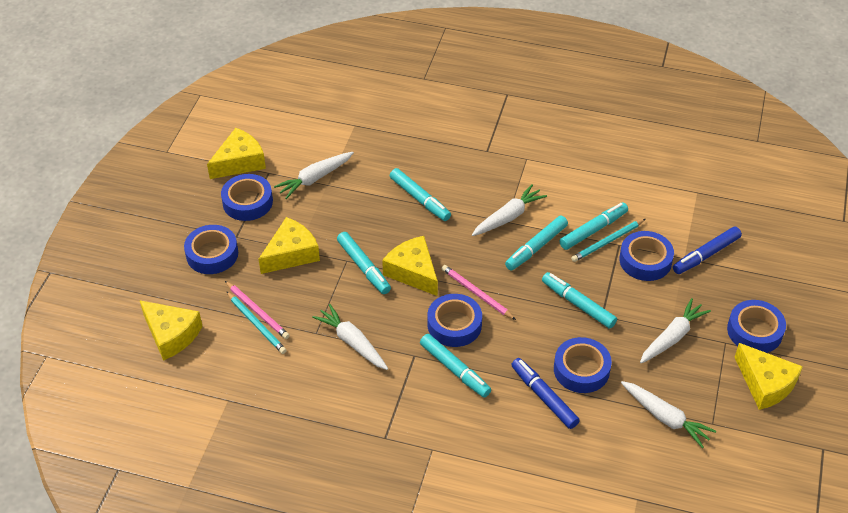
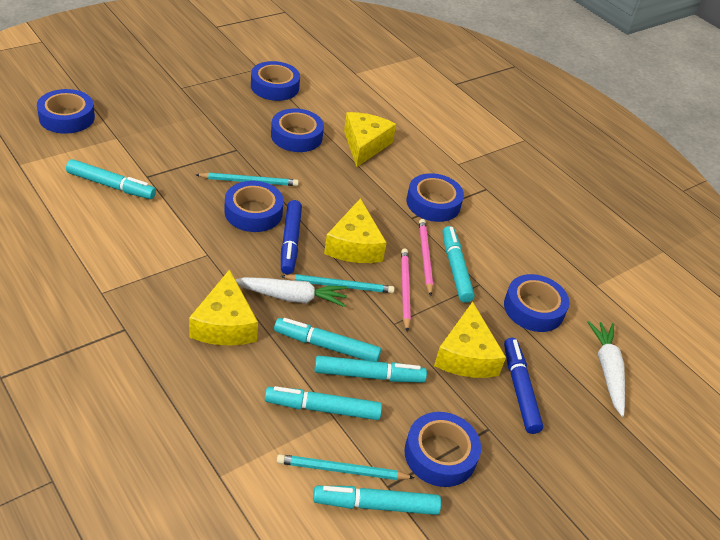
blue tape: 6 -> 7
turquoise pencil: 2 -> 3
white carrot: 5 -> 2
yellow cheese: 5 -> 4

